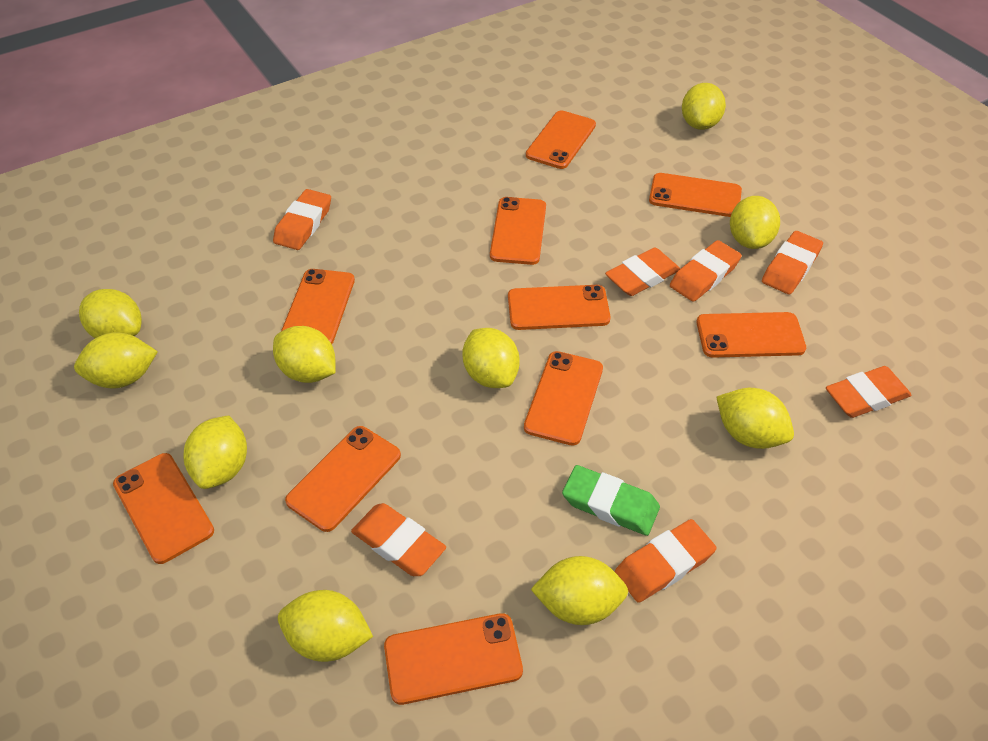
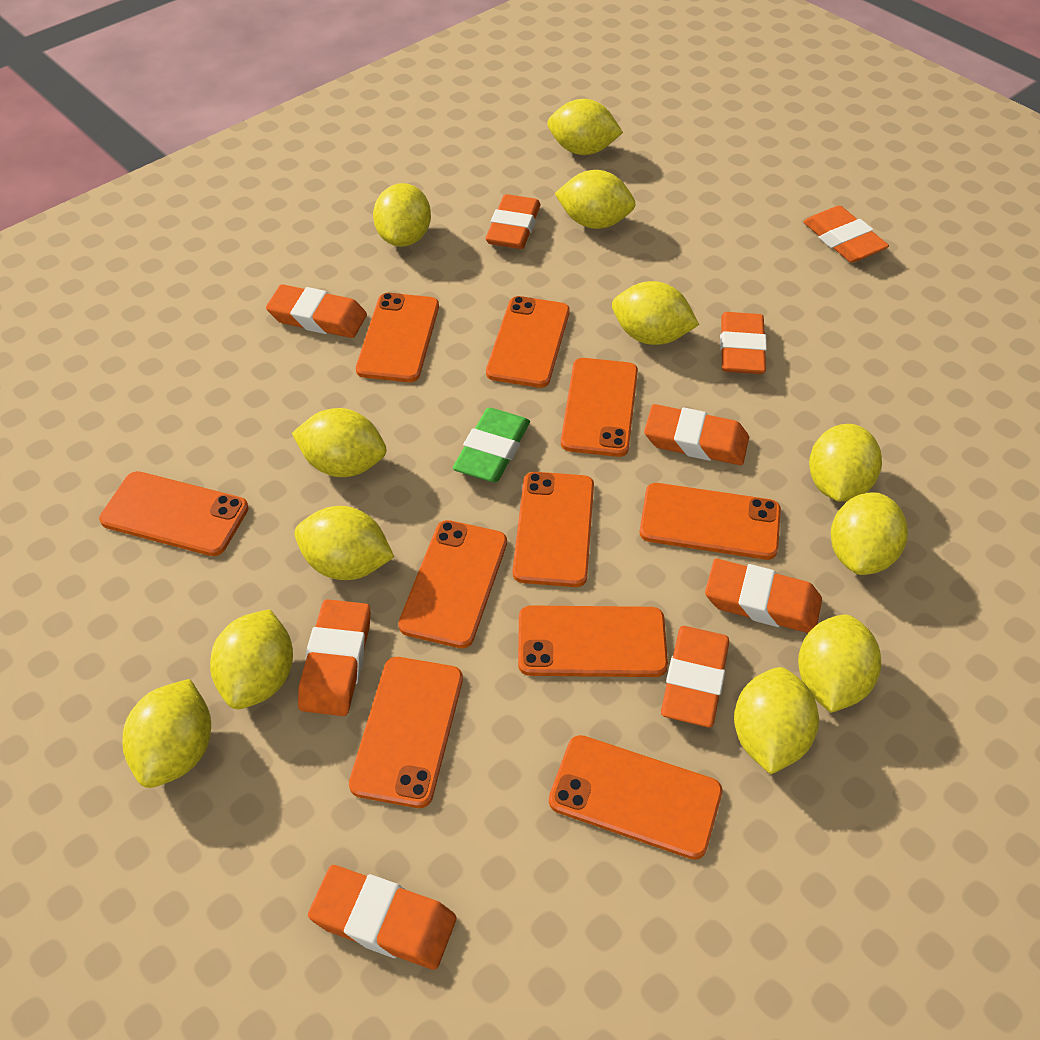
orange eraser: 7 -> 9
yellow lemon: 10 -> 12

